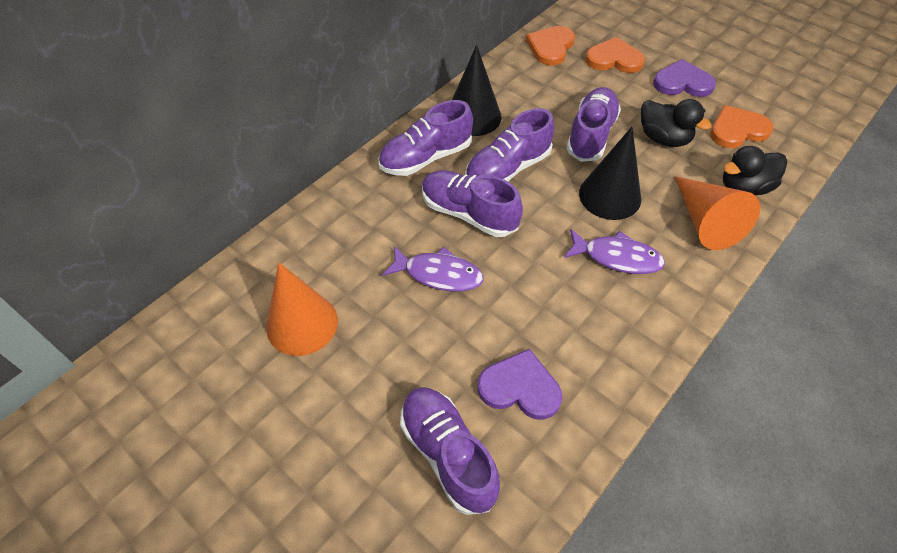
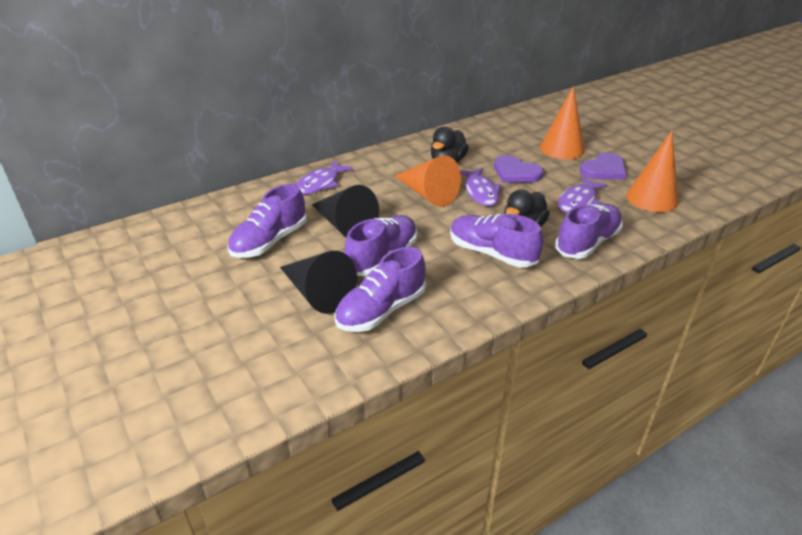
orange cone: 2 -> 3
orange heart: 3 -> 0
purple fish: 2 -> 3

